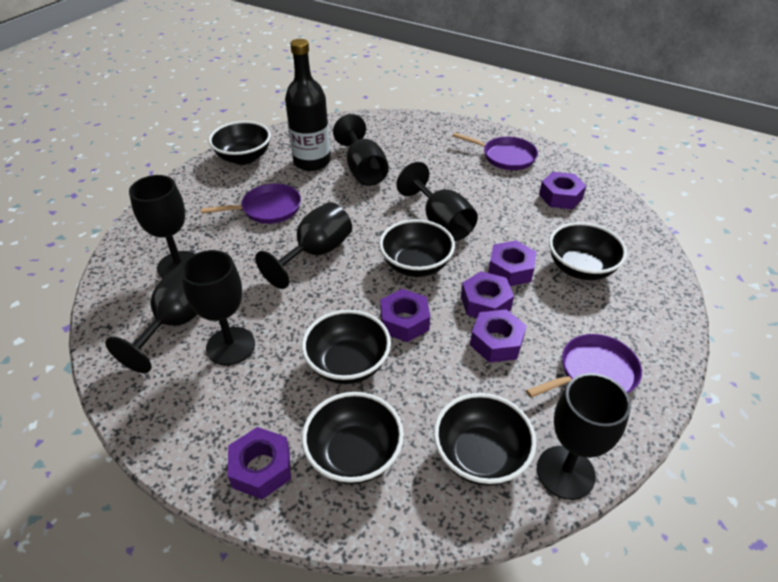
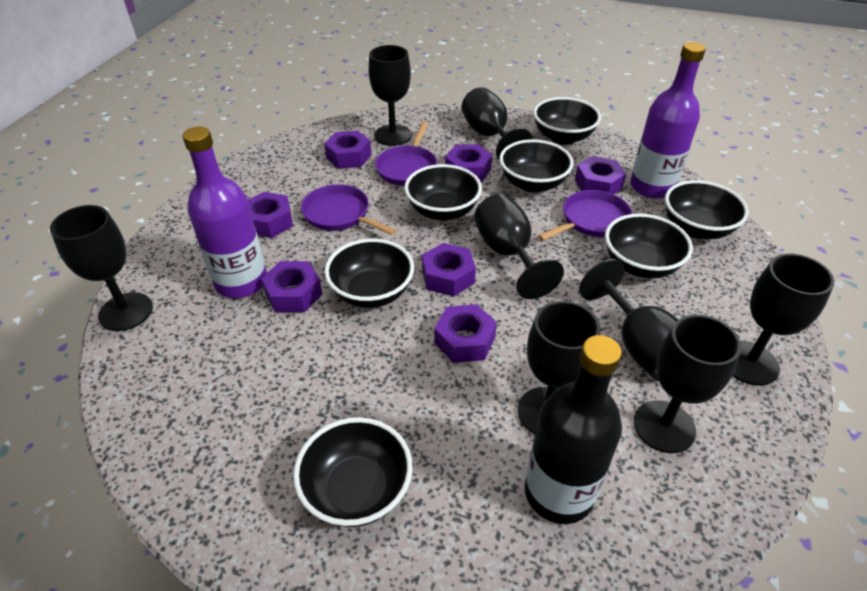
black bowl: 6 -> 7
black goblet: 7 -> 8
purple bottle: 0 -> 2
purple nut: 6 -> 7

